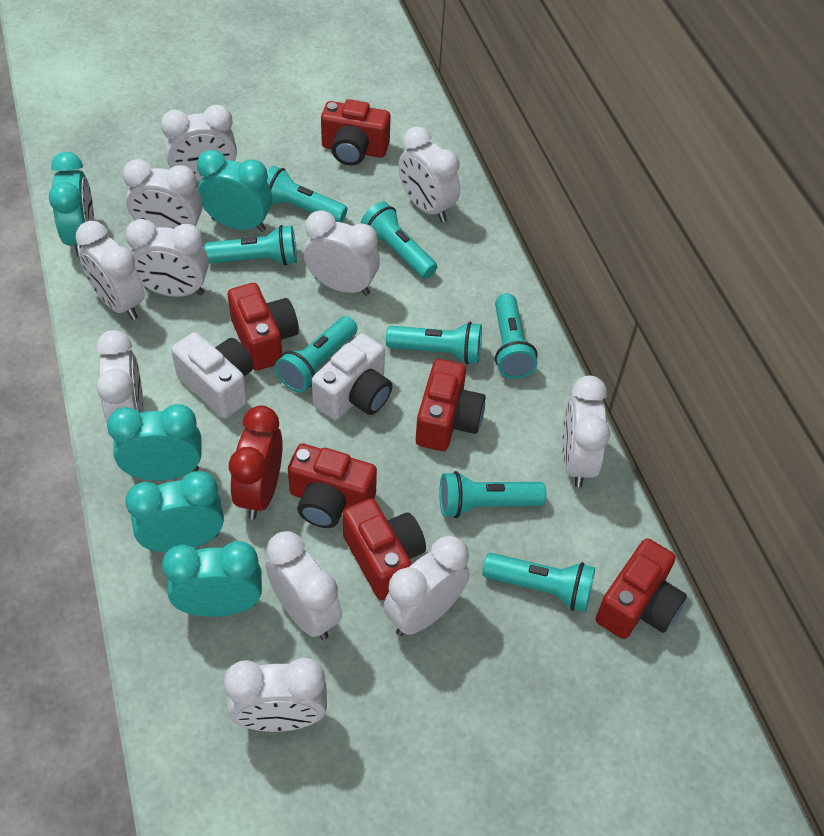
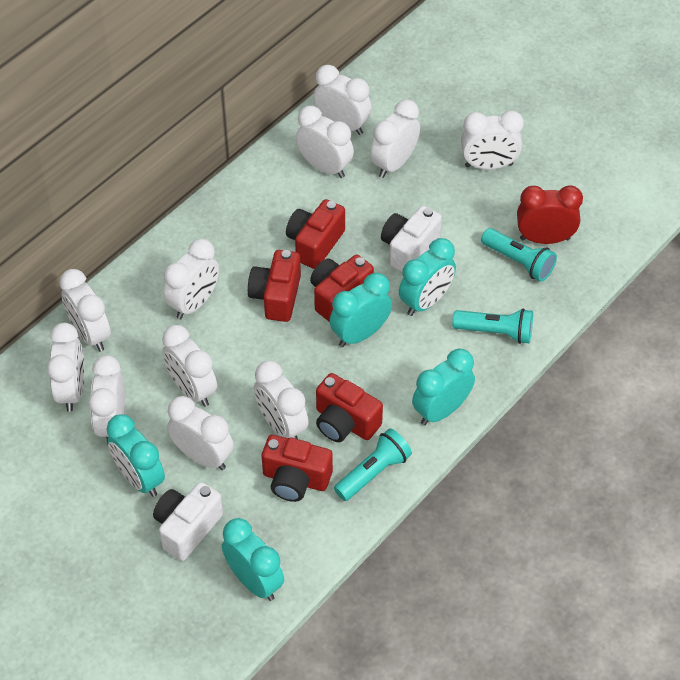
red camera: 6 -> 5
turquoise flashlight: 8 -> 3

